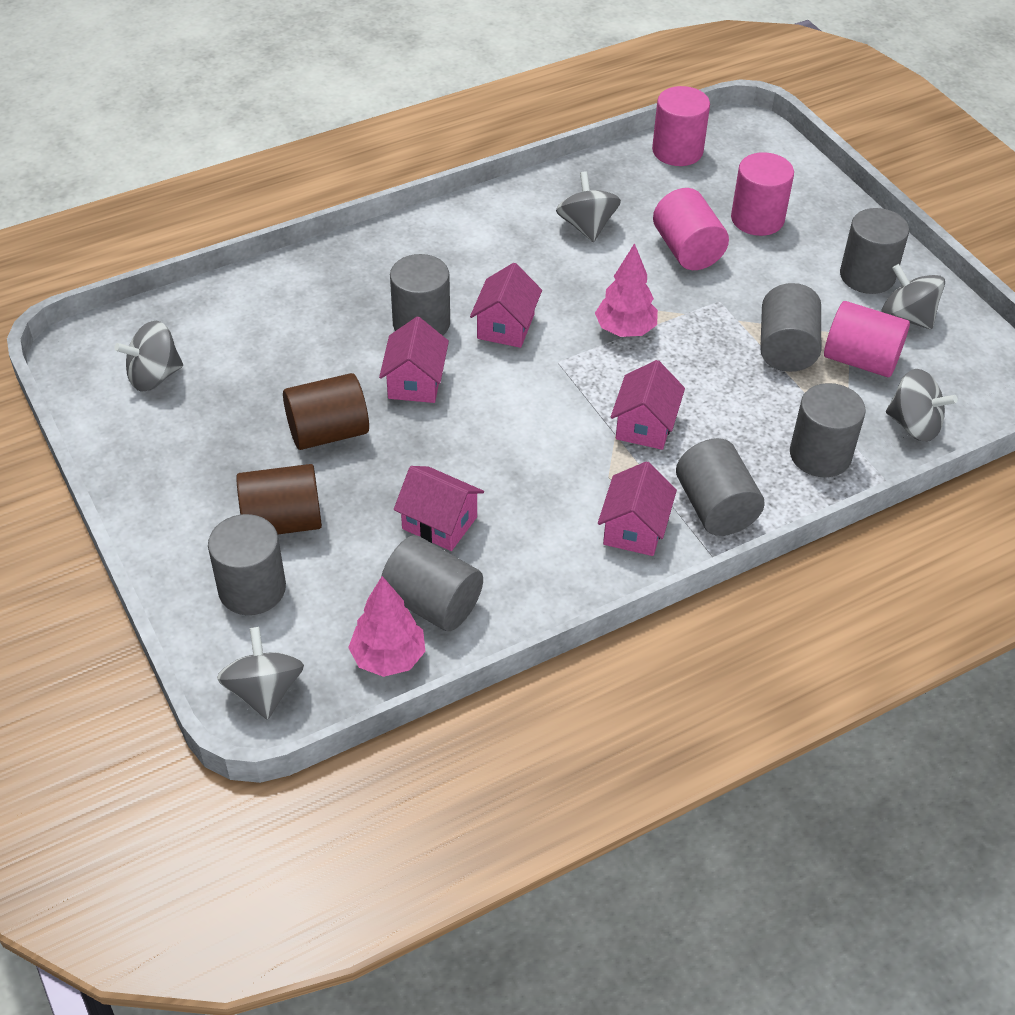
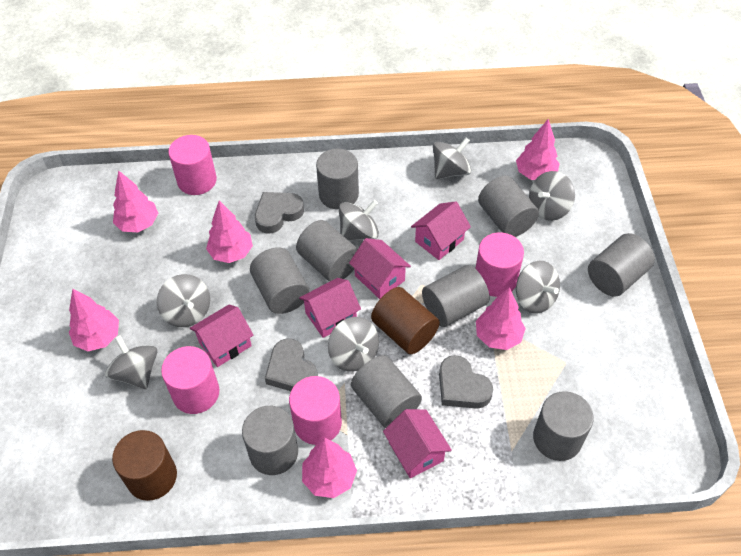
grey cylinder: 7 -> 9
grey heart: 0 -> 3
grey spinning top: 5 -> 7
pink tree: 2 -> 6

